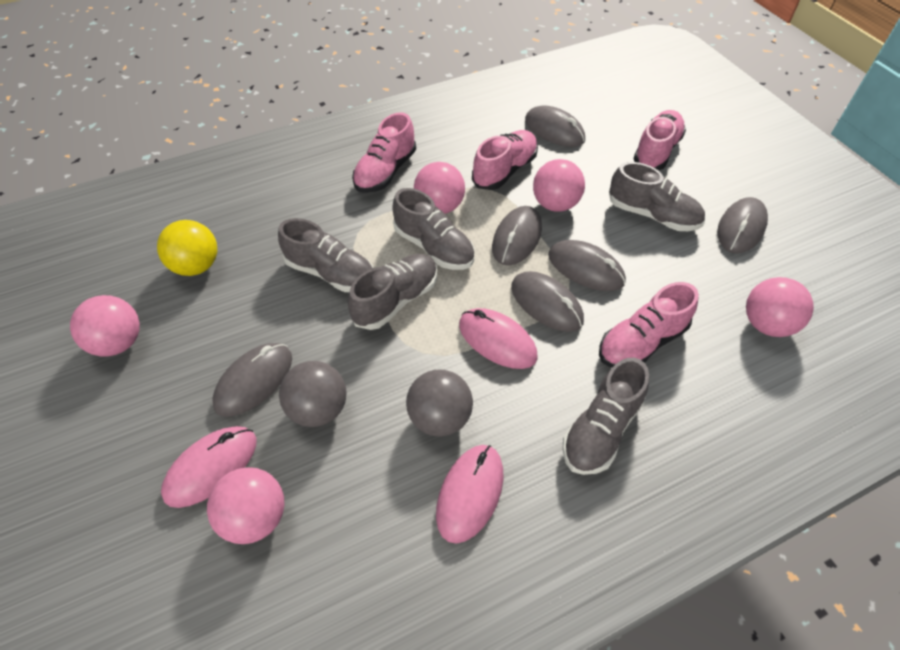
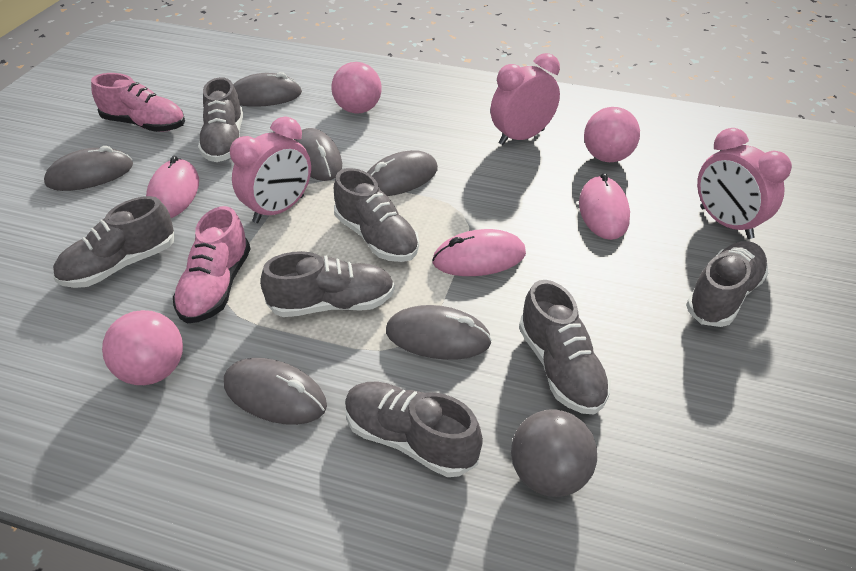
grey ball: 2 -> 1
grey shoe: 5 -> 7
pink ball: 5 -> 3
pink clock: 0 -> 3
pink shoe: 4 -> 2
yellow ball: 1 -> 0

